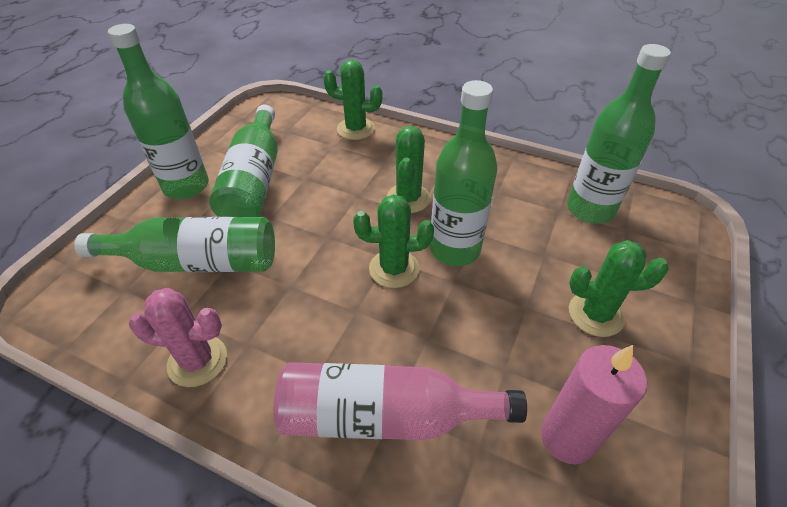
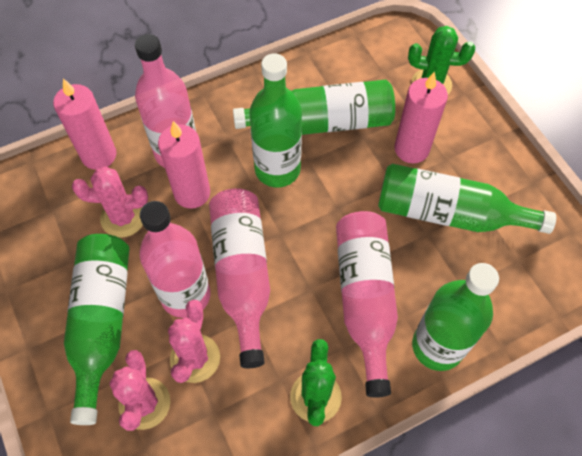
green cactus: 4 -> 2
pink bottle: 1 -> 4
pink cactus: 1 -> 3
pink candle: 1 -> 3

